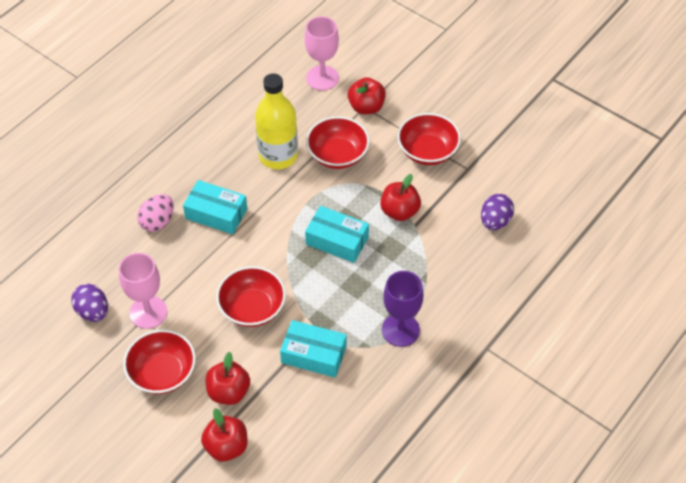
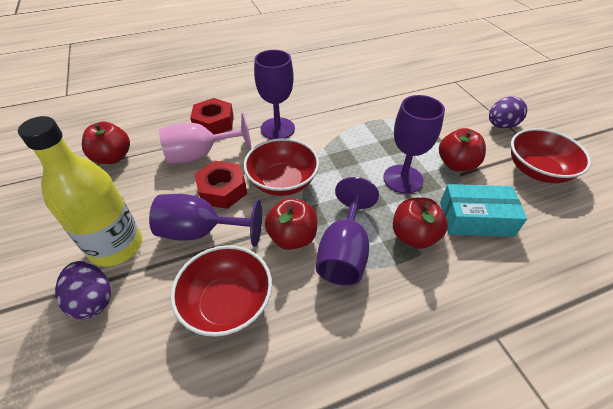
pink egg: 1 -> 0
pink goblet: 2 -> 1
purple goblet: 1 -> 4
red bowl: 4 -> 3
red nut: 0 -> 2
turquoise box: 3 -> 1

